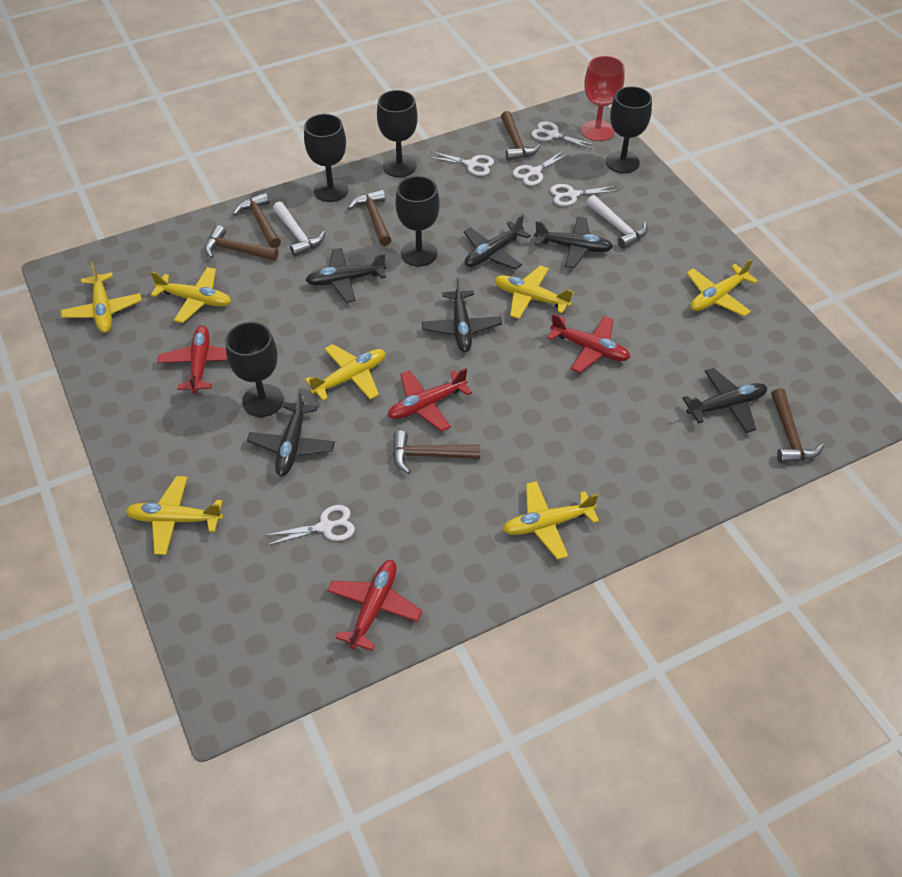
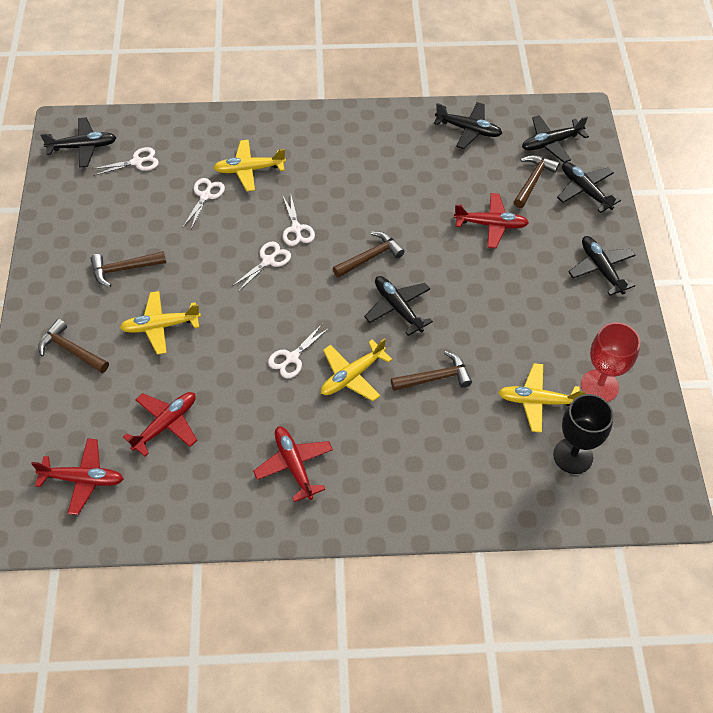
black goblet: 5 -> 1
brown hammer: 6 -> 5
white hammer: 2 -> 0
yellow plane: 7 -> 4

